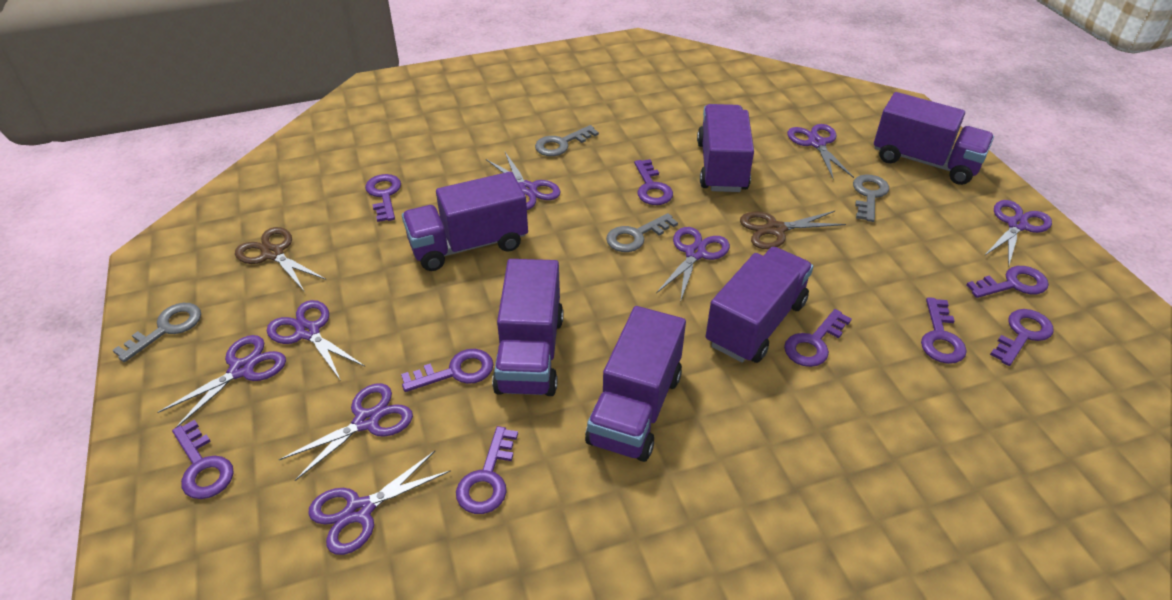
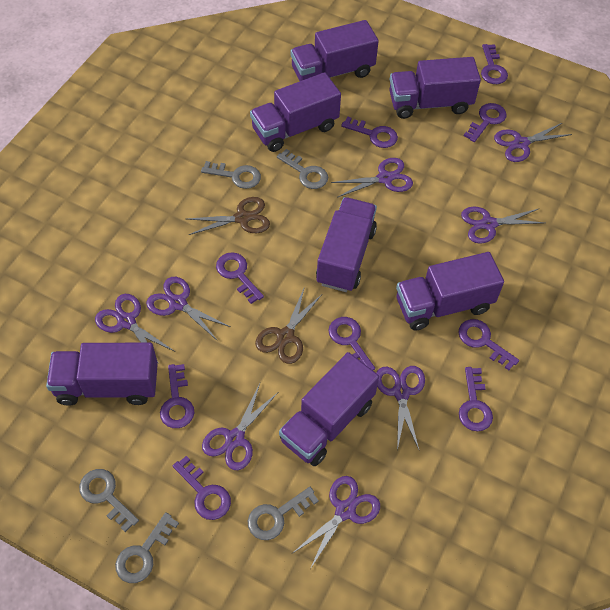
grey key: 4 -> 5
purple truck: 6 -> 7

